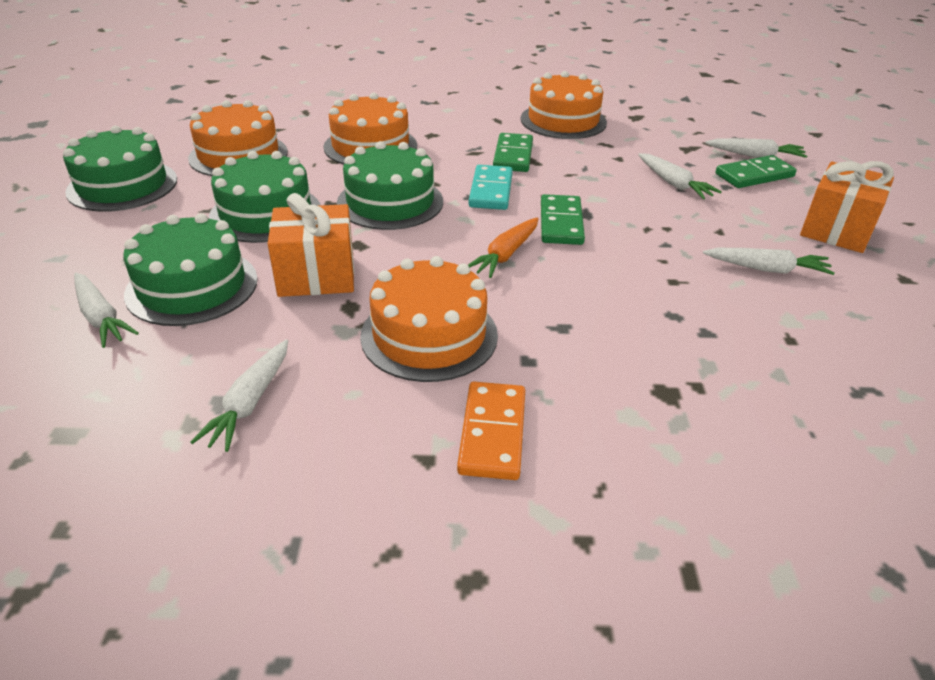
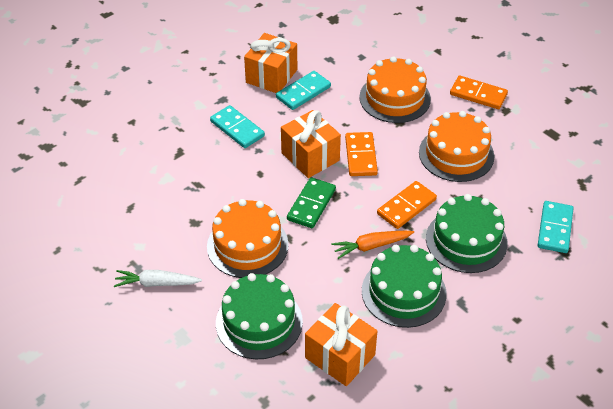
green cake: 4 -> 3
green domino: 3 -> 1
orange cake: 4 -> 3
orange domino: 1 -> 3
orange gift: 2 -> 3
turquoise domino: 1 -> 3
white carrot: 5 -> 1

